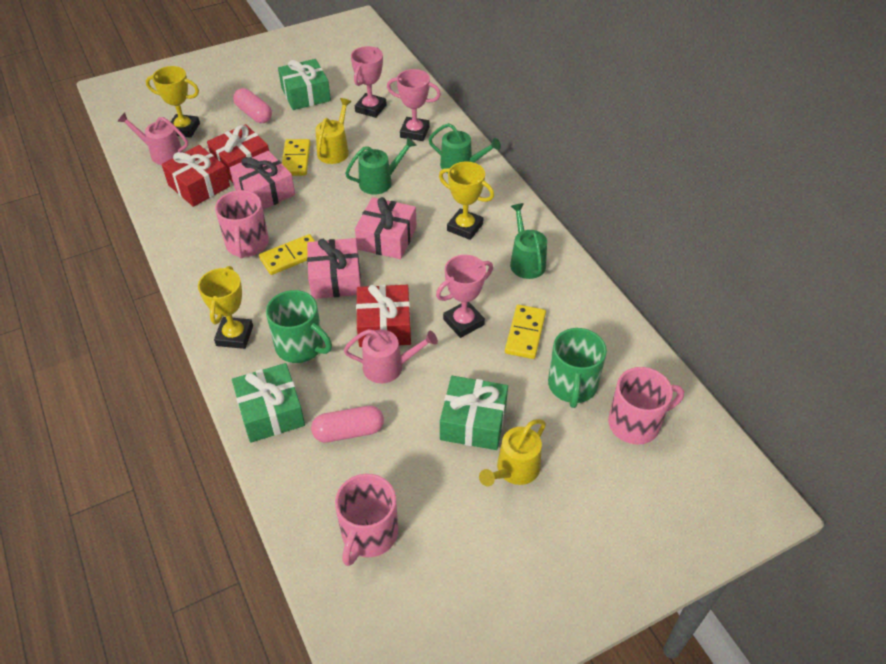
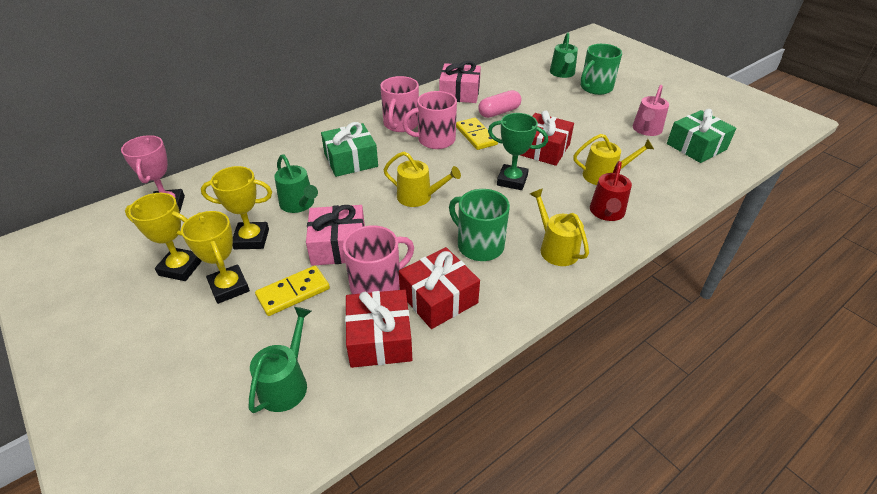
green gift: 3 -> 2
green trophy: 0 -> 1
pink capsule: 2 -> 1
pink gift: 3 -> 2
pink trophy: 3 -> 1
pink watering can: 2 -> 1
red watering can: 0 -> 1
yellow domino: 3 -> 2
yellow watering can: 2 -> 3

